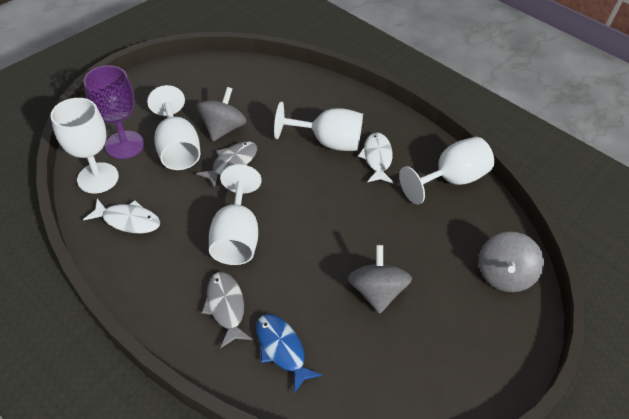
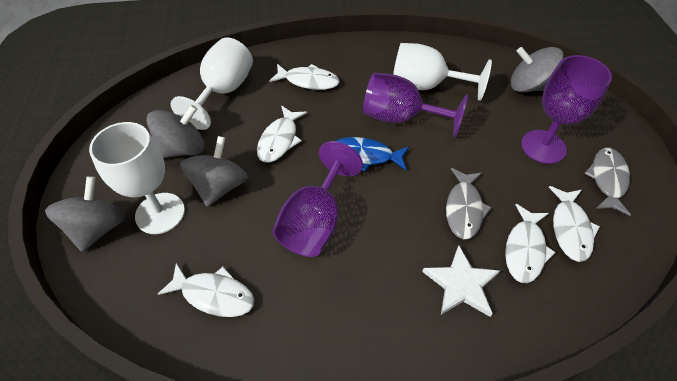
grey spinning top: 3 -> 4
purple goblet: 1 -> 3
white fish: 2 -> 5
white goblet: 5 -> 3
white star: 0 -> 1

